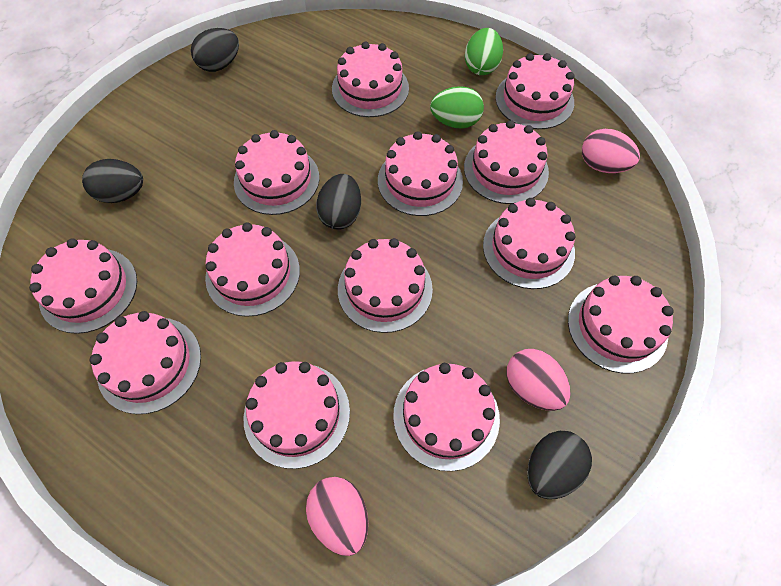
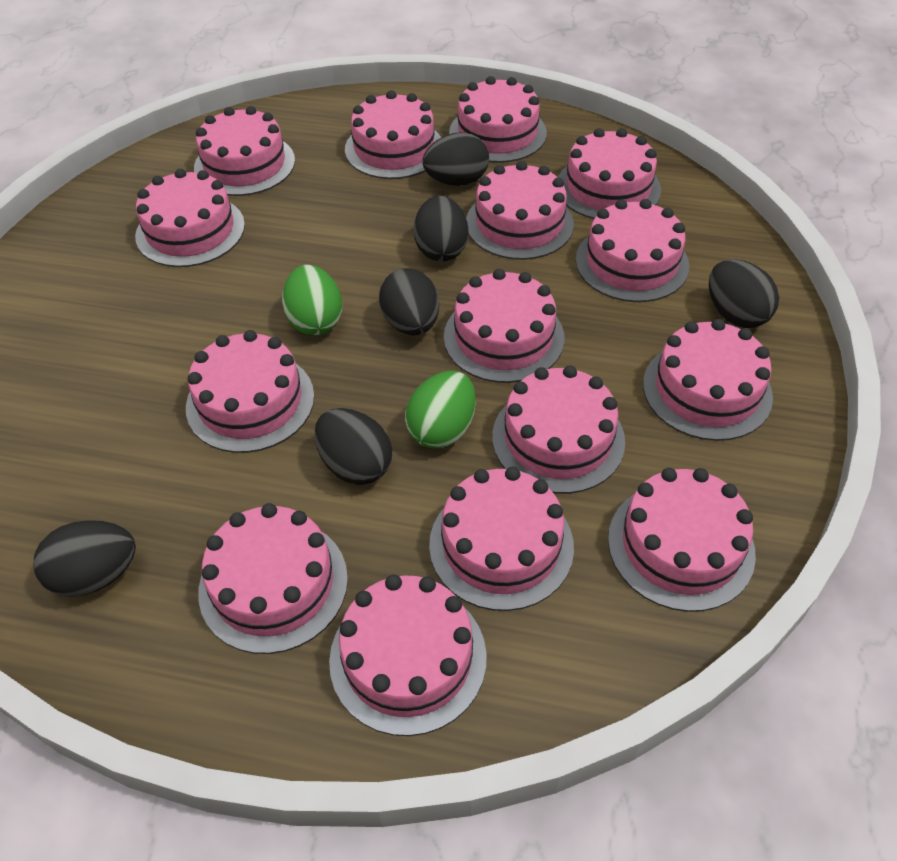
black egg: 4 -> 6
pink cake: 13 -> 15
pink egg: 3 -> 0

